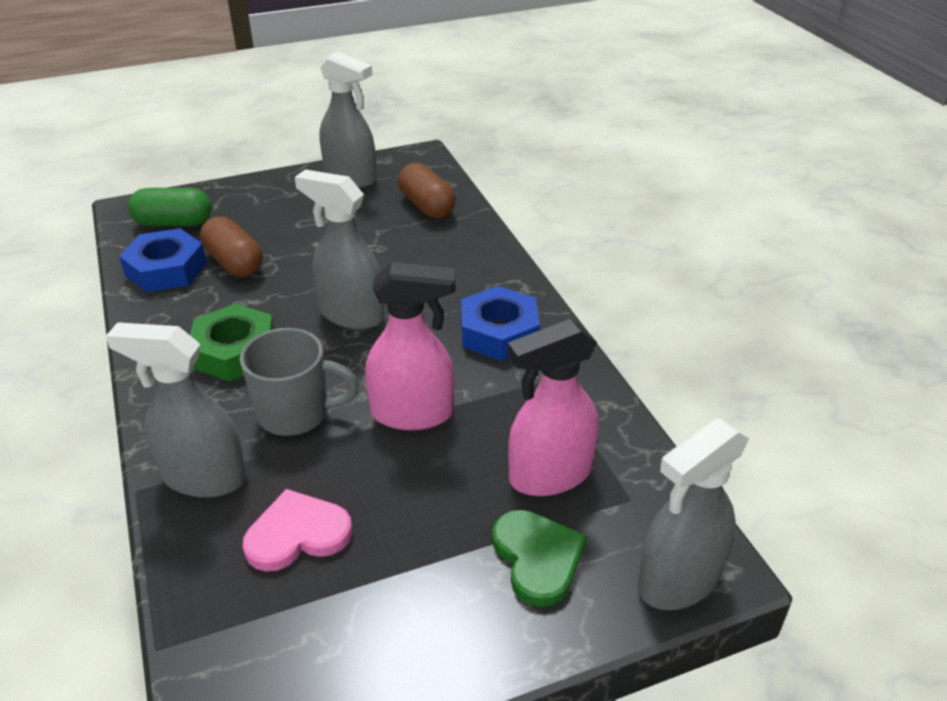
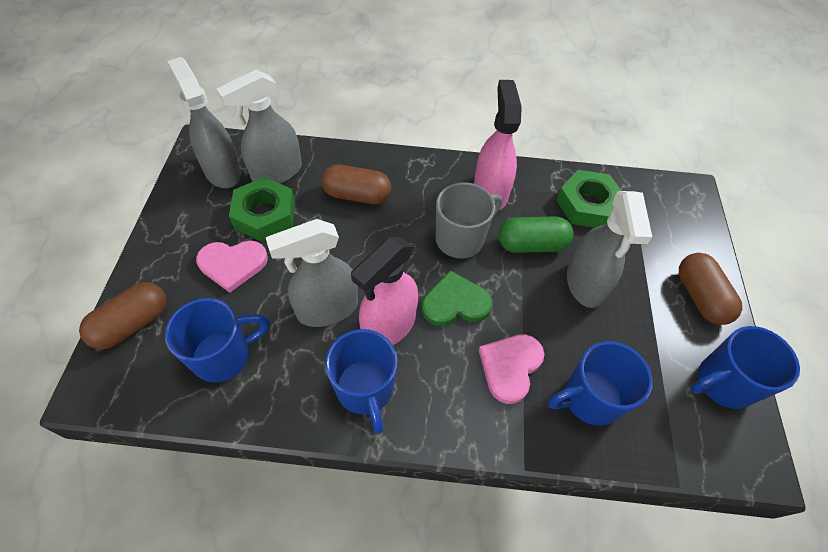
blue mug: 0 -> 4
blue nut: 2 -> 0
brown capsule: 2 -> 3
green nut: 1 -> 2
pink heart: 1 -> 2

